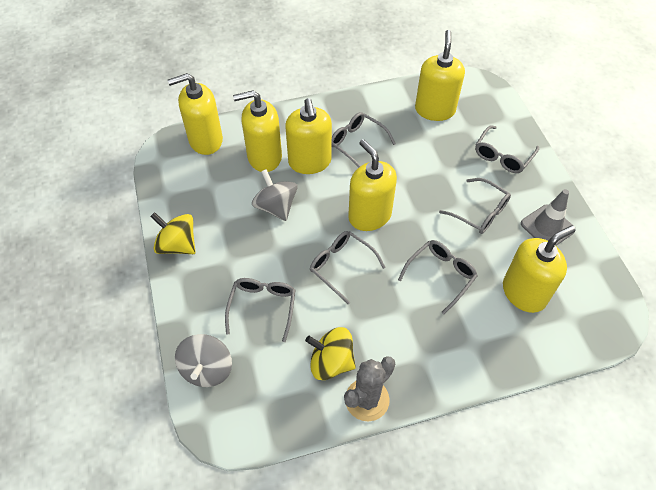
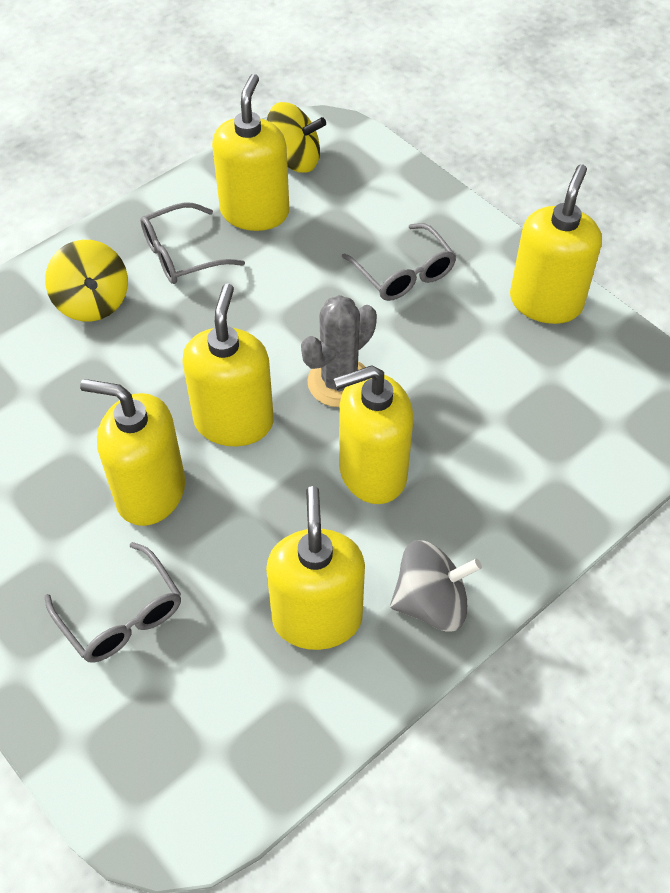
grey glasses: 6 -> 3
grey spinning top: 2 -> 1
grey traffic cone: 1 -> 0

